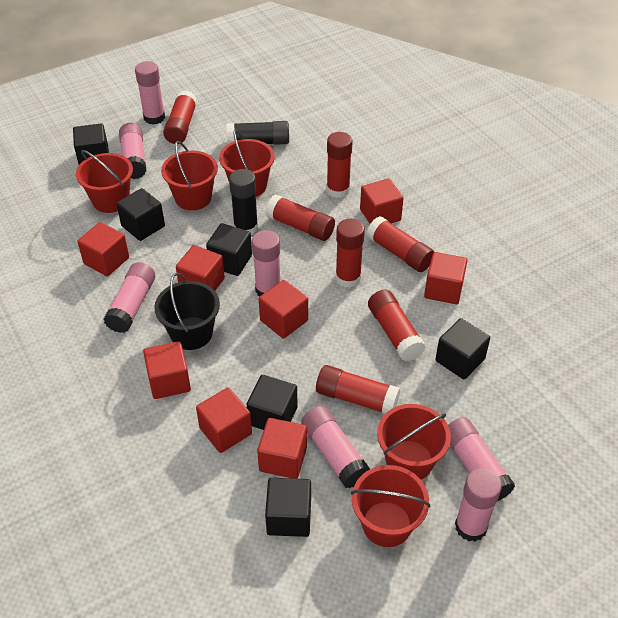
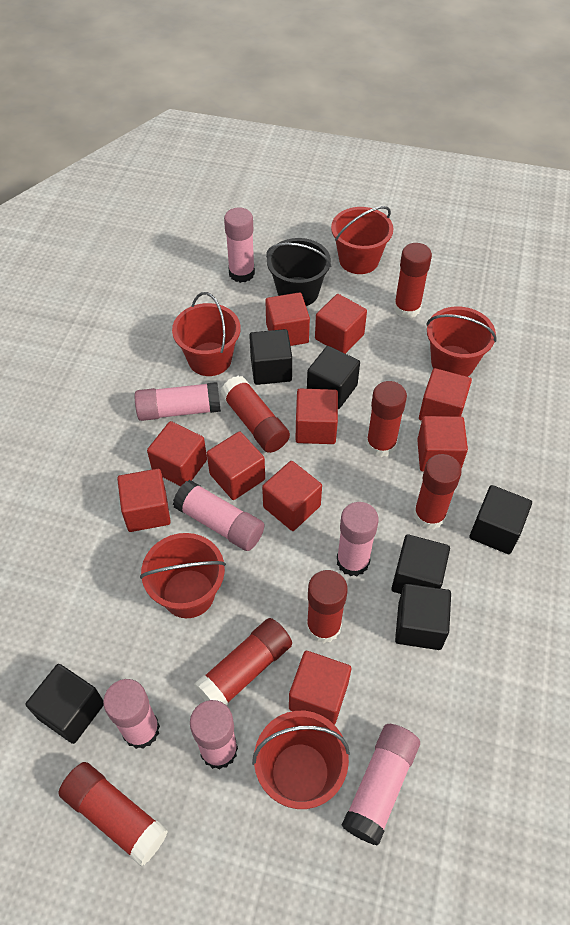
black glue stick: 2 -> 0
red cube: 8 -> 10

